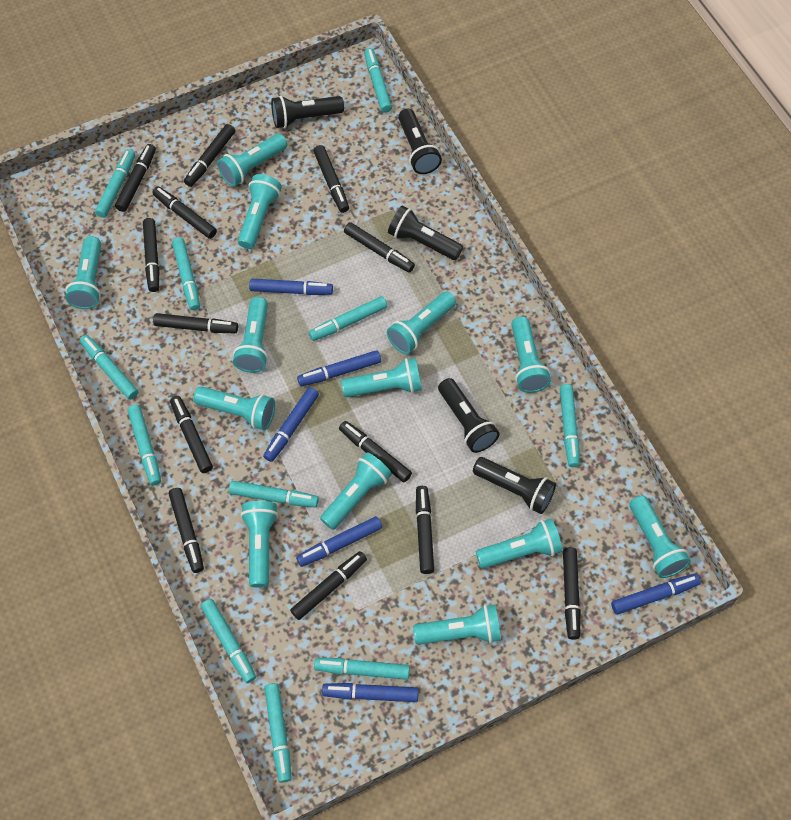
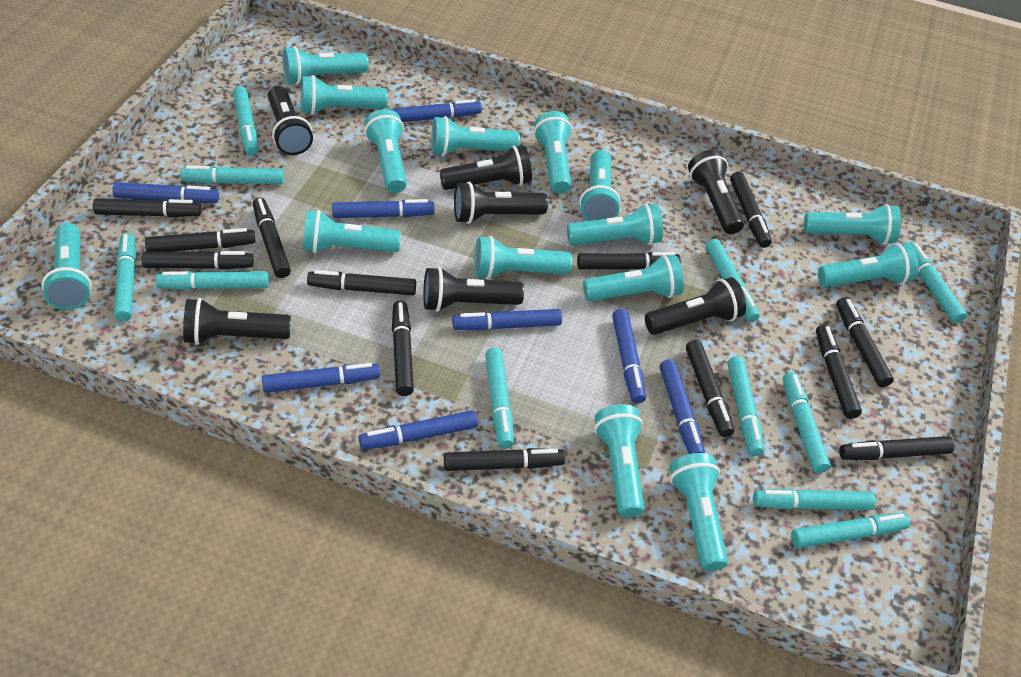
black flashlight: 5 -> 7
blue marker: 6 -> 8
turquoise flashlight: 13 -> 15

